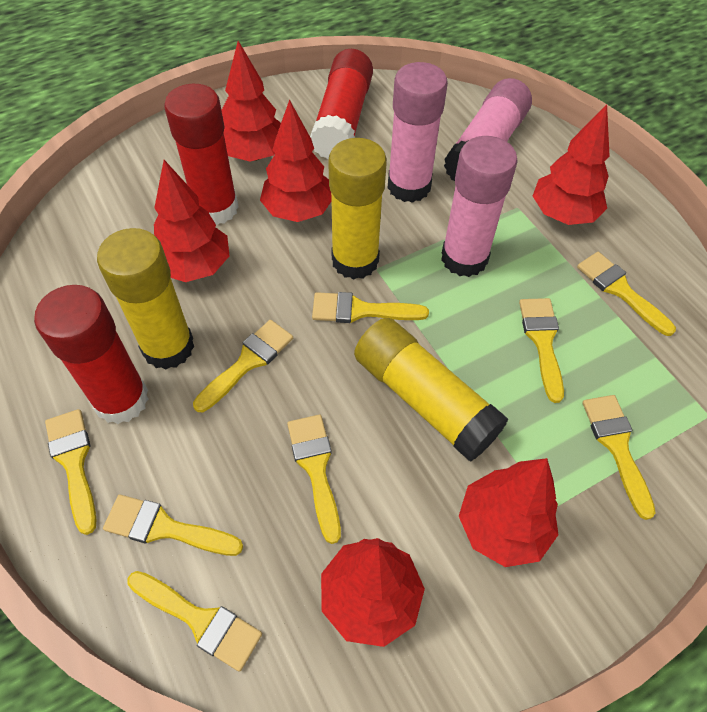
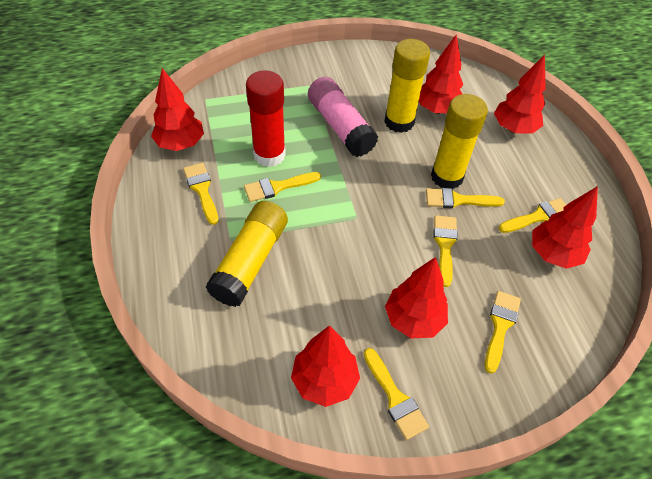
pink glue stick: 3 -> 1
red glue stick: 3 -> 1
yellow brush: 9 -> 7

